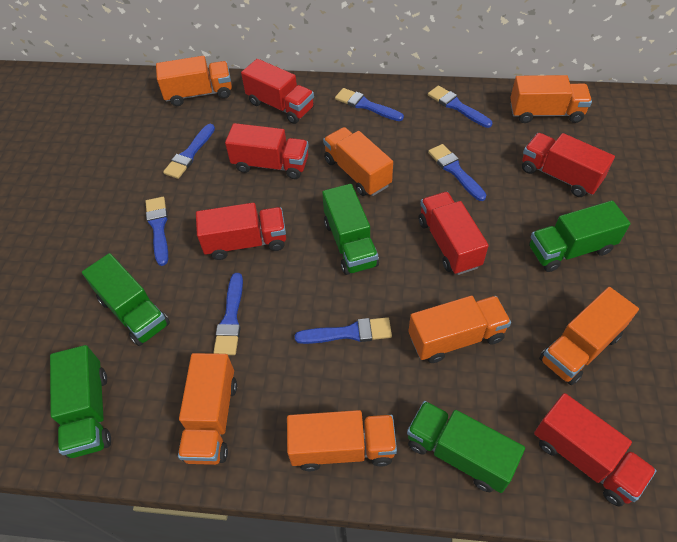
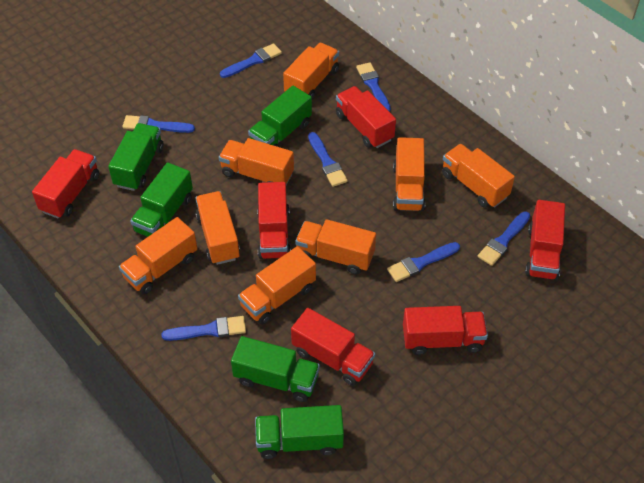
orange truck: 7 -> 8

